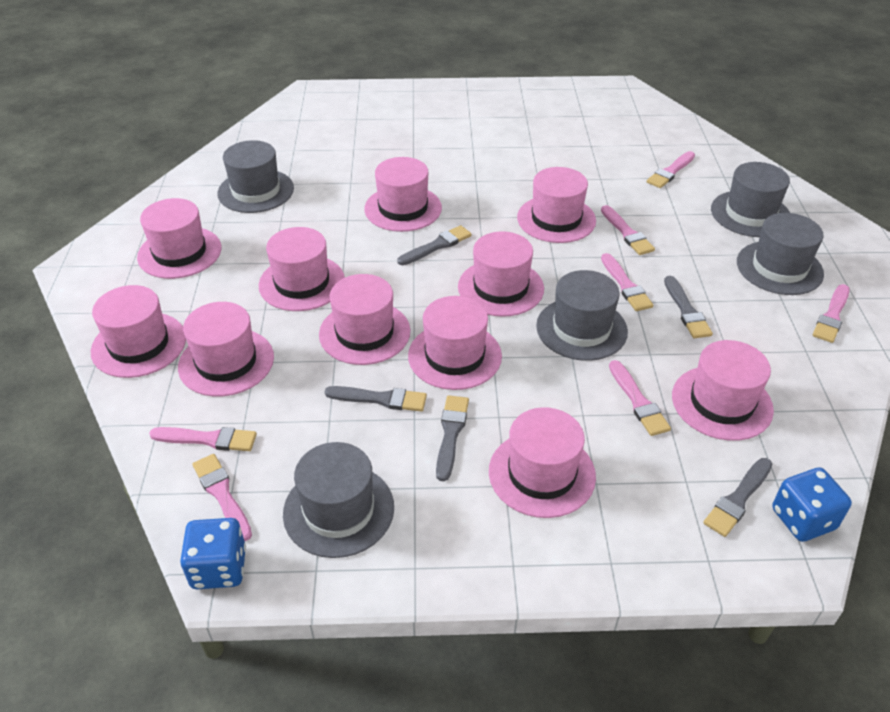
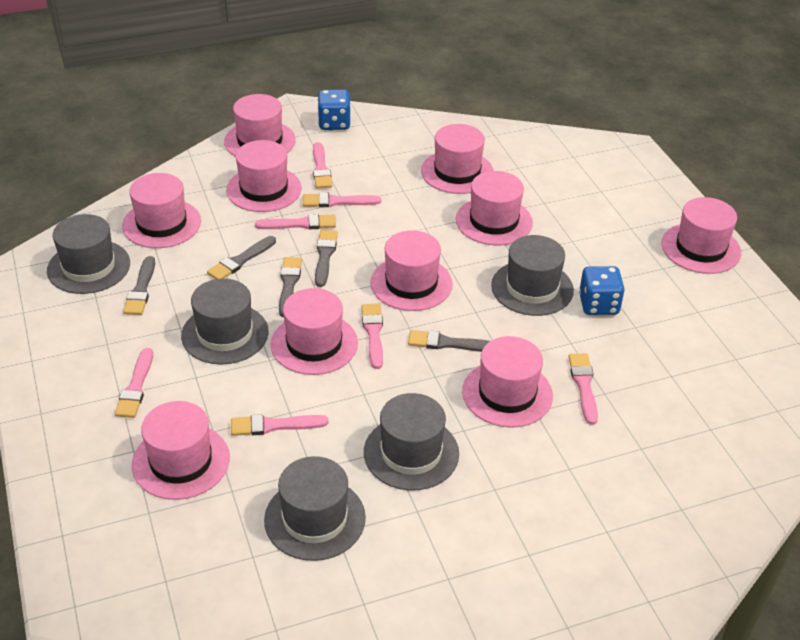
pink hat: 11 -> 10

